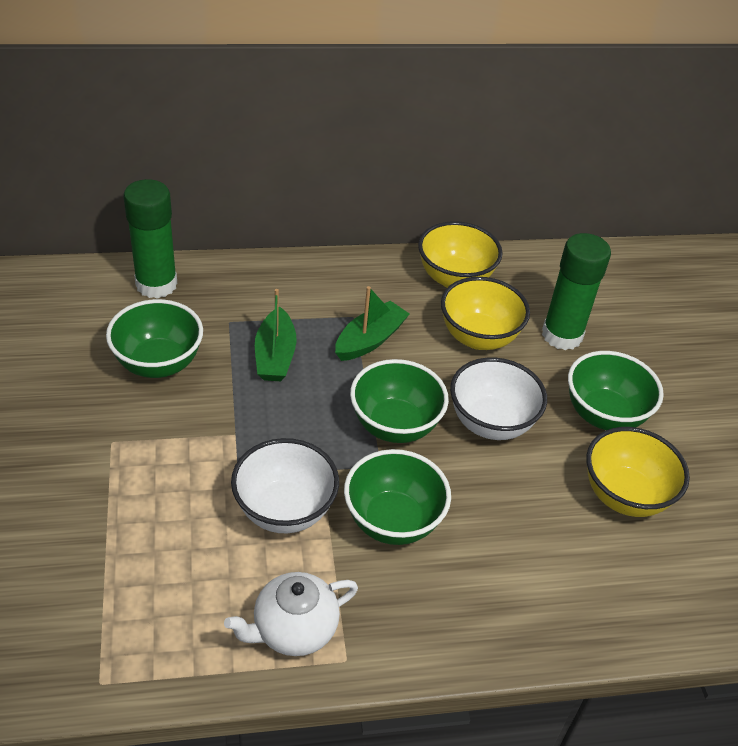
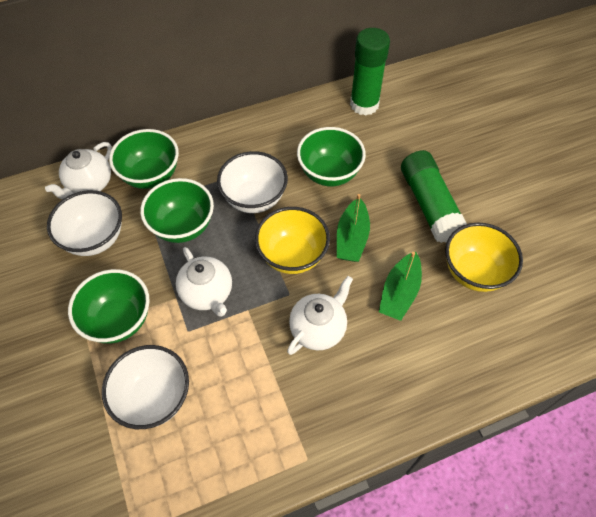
white bowl: 2 -> 3
white teapot: 1 -> 3
yellow bowl: 3 -> 2

